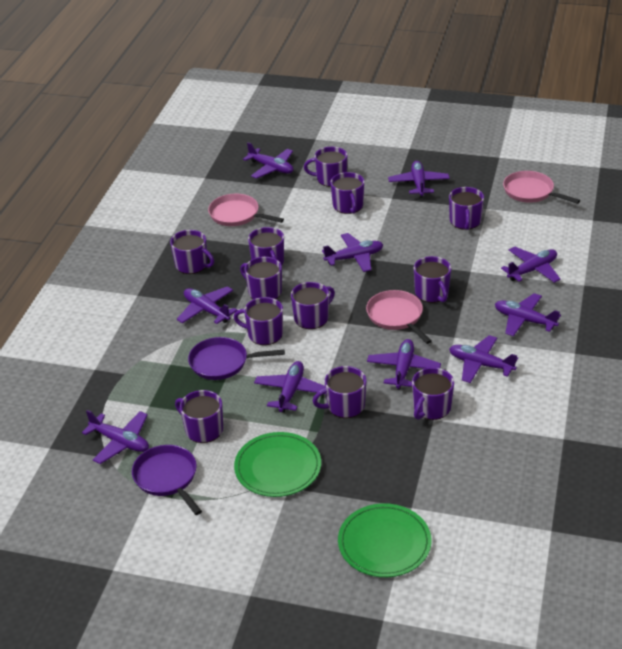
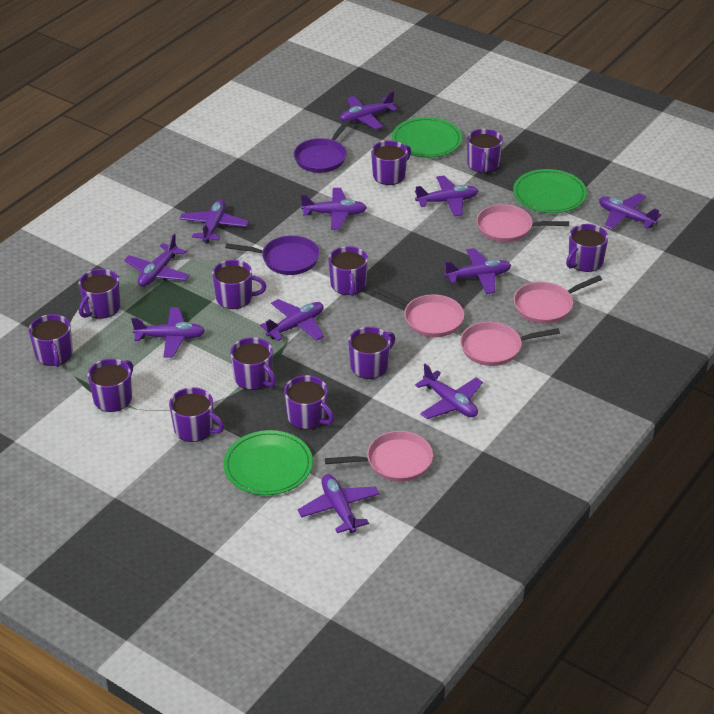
green plate: 2 -> 3
pink pan: 3 -> 5
purple plane: 10 -> 11

